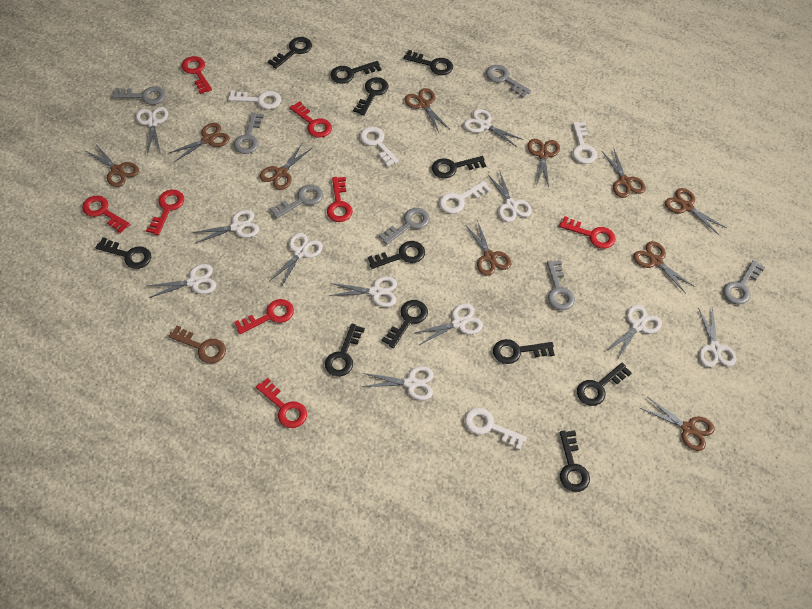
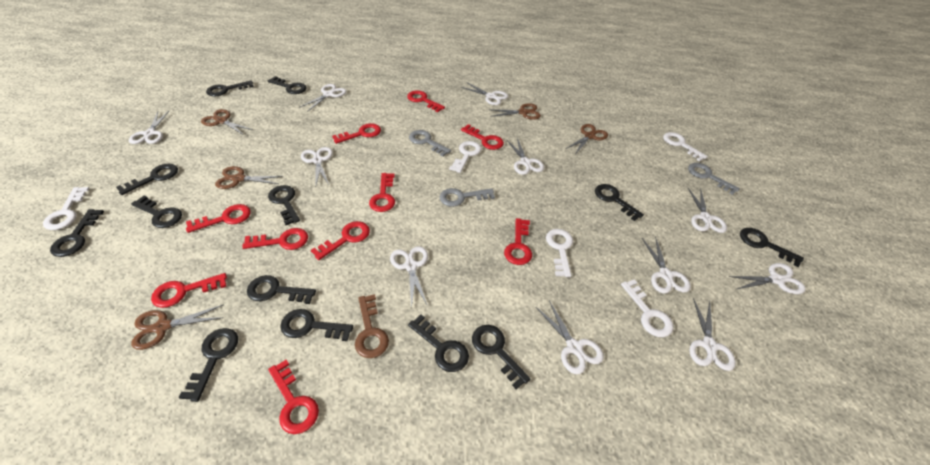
black key: 12 -> 13
brown scissors: 10 -> 5
grey key: 7 -> 3
red key: 8 -> 10

